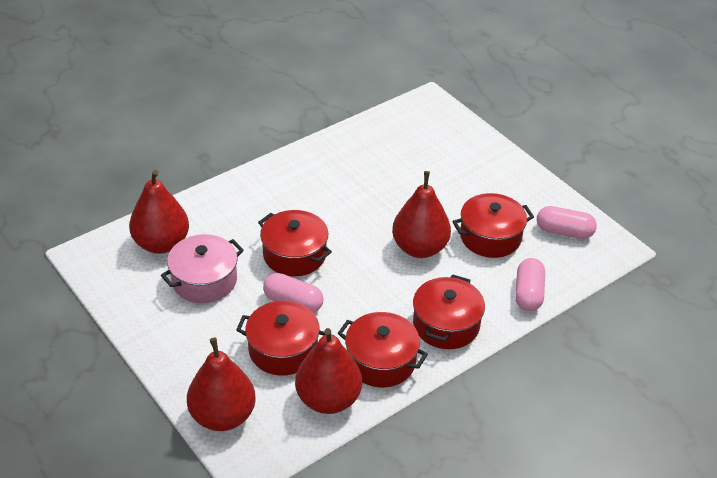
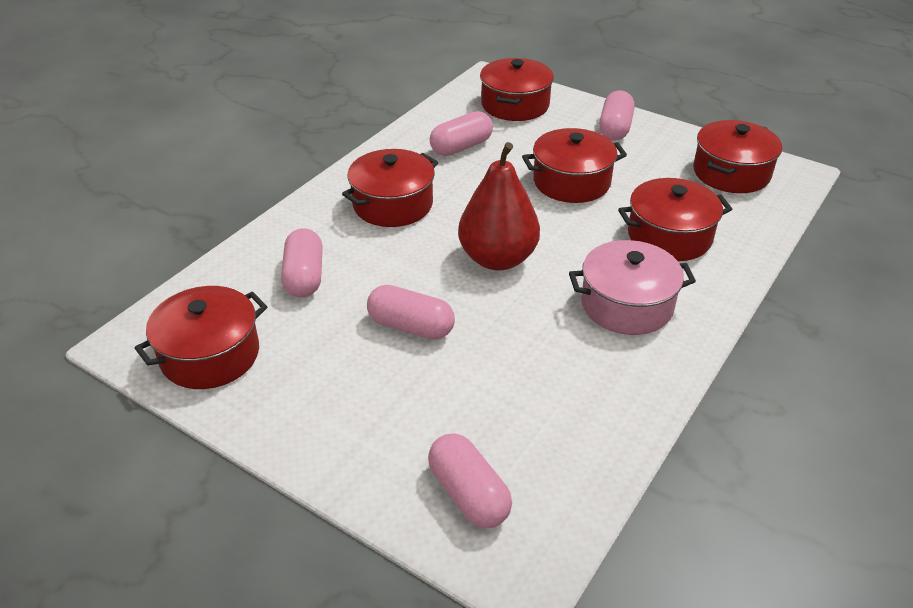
pink capsule: 3 -> 5
red pear: 4 -> 1
red pot: 5 -> 6

